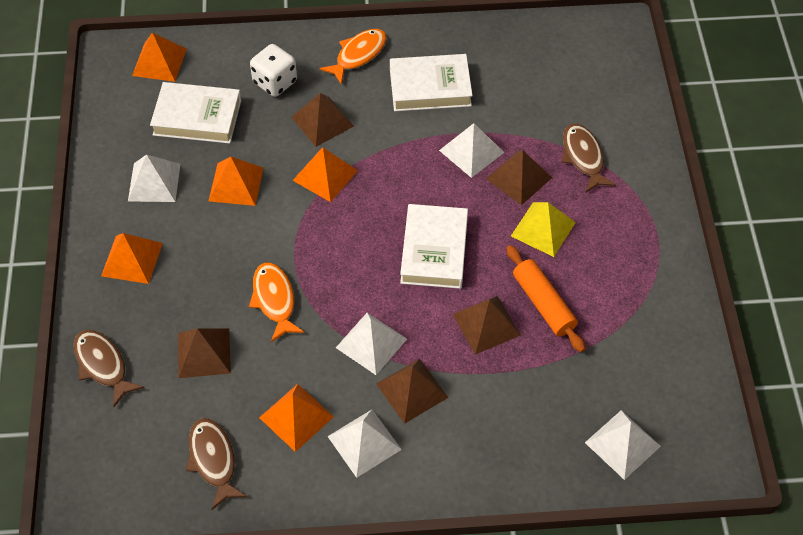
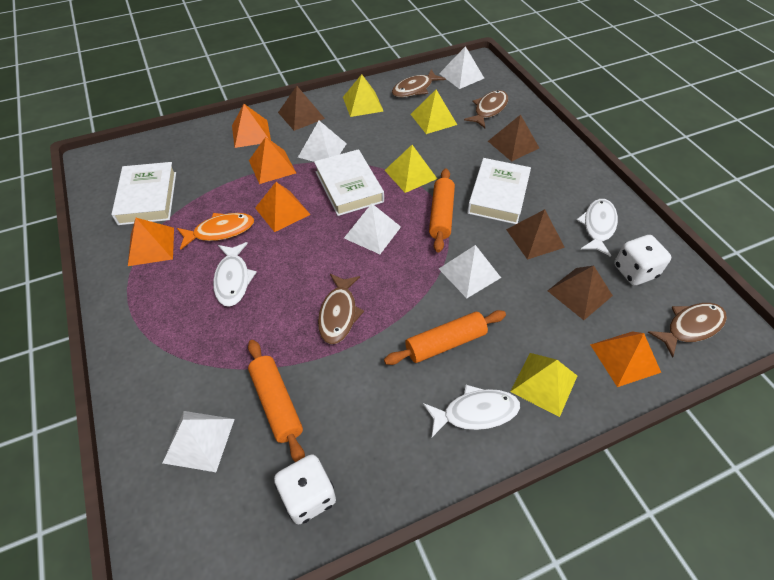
brown fish: 3 -> 4
brown pyramid: 5 -> 4
orange fish: 2 -> 1
orange rolling pin: 1 -> 3
white dice: 1 -> 2
white fish: 0 -> 3
yellow pyramid: 1 -> 4

